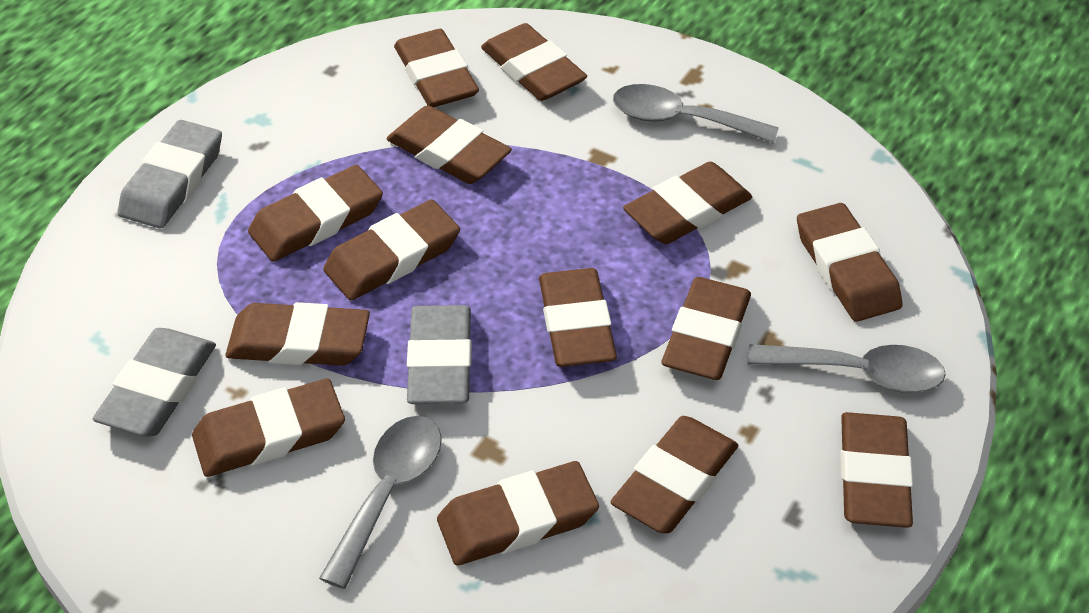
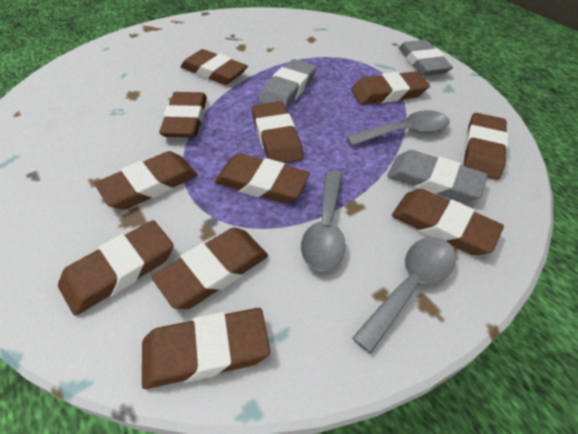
brown eraser: 14 -> 11

